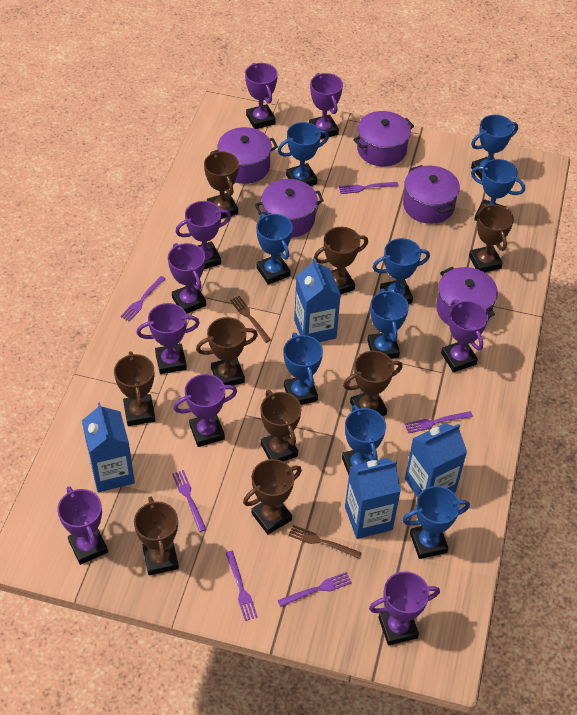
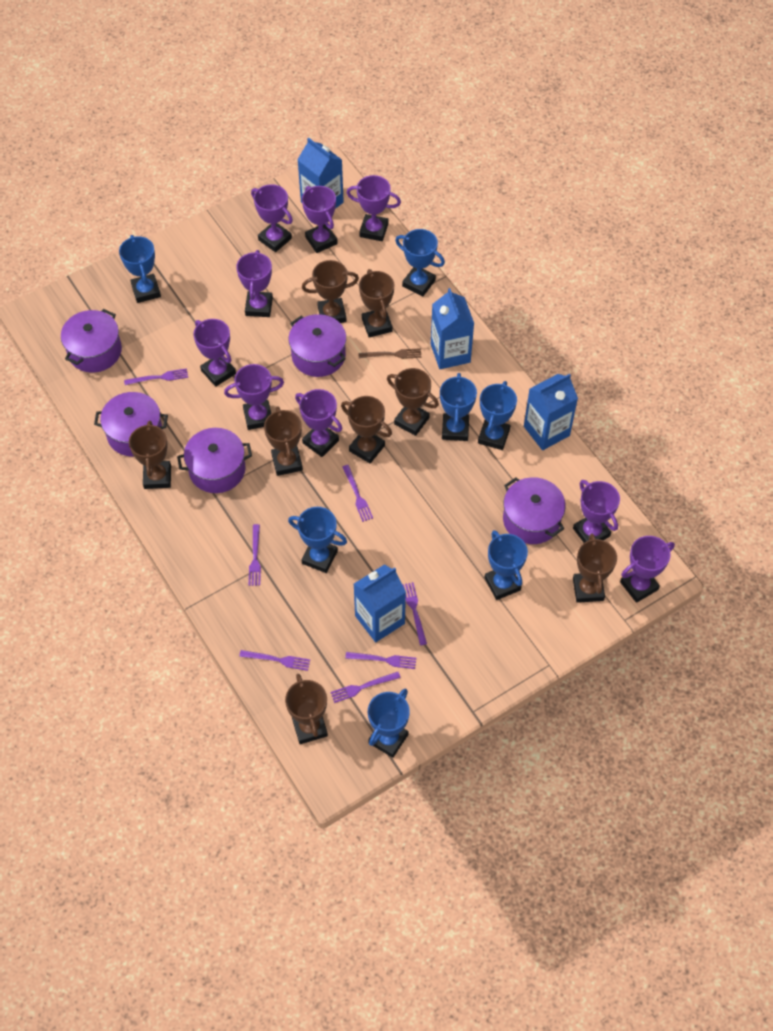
blue trophy: 9 -> 7
brown fork: 2 -> 1
brown trophy: 9 -> 8
purple fork: 6 -> 7

